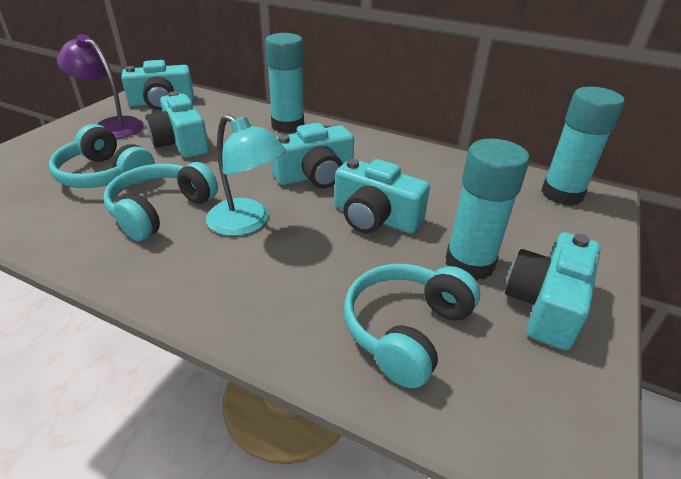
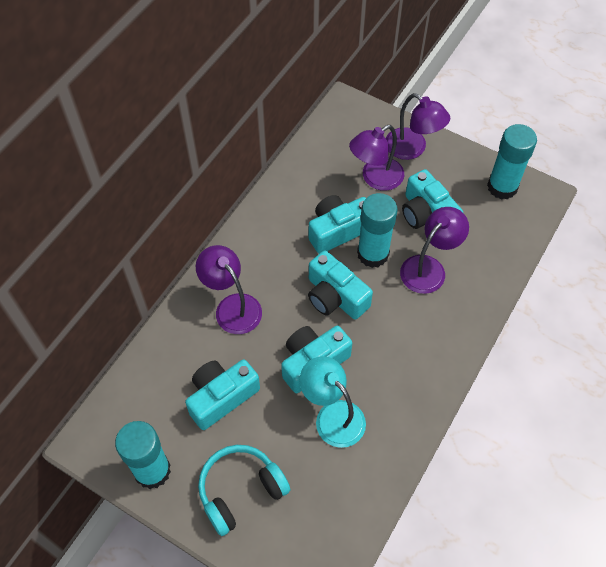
purple lamp: 1 -> 4
turquoise headphones: 3 -> 1

